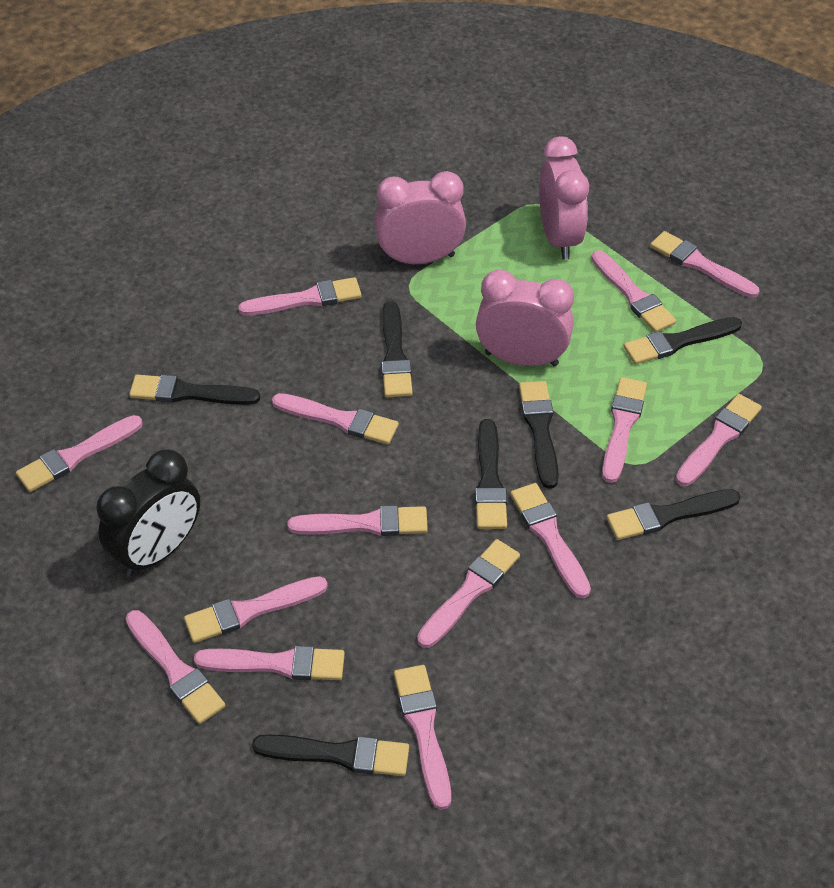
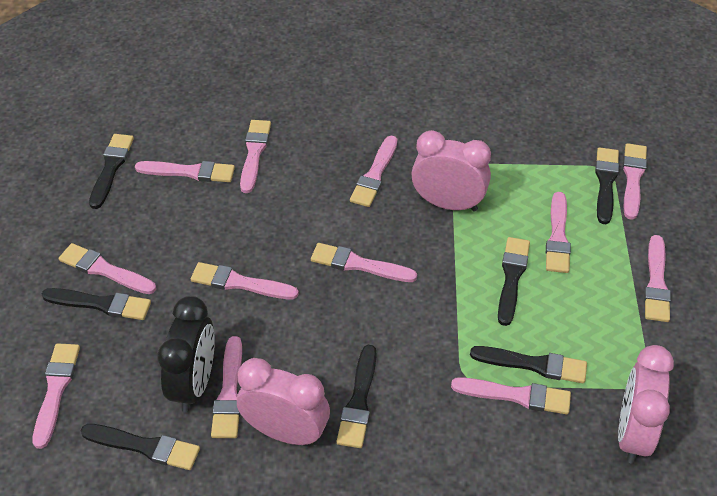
pink brush: 14 -> 12

